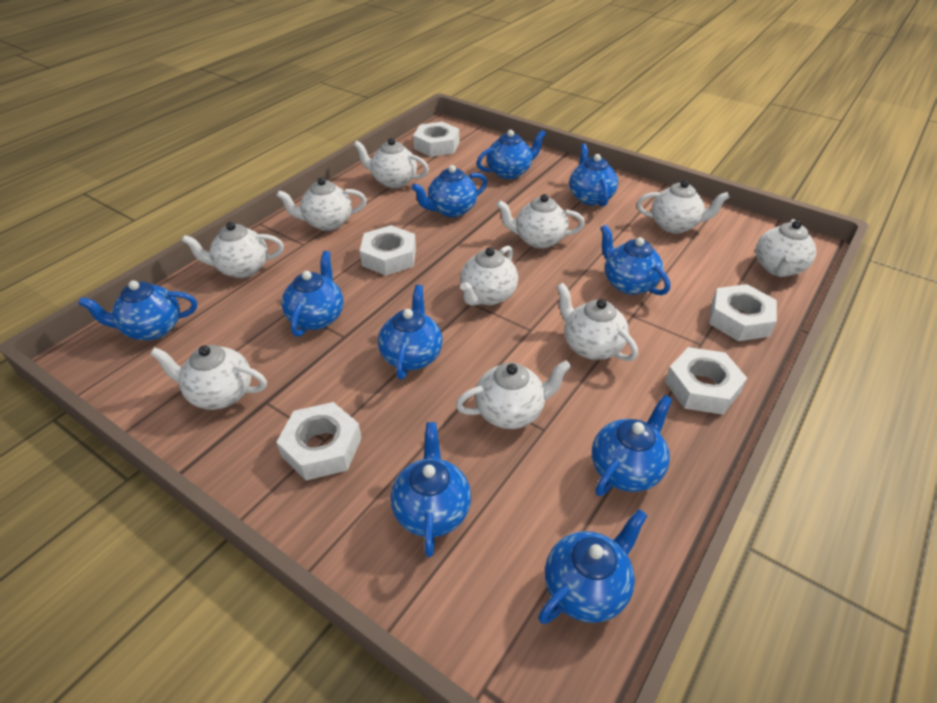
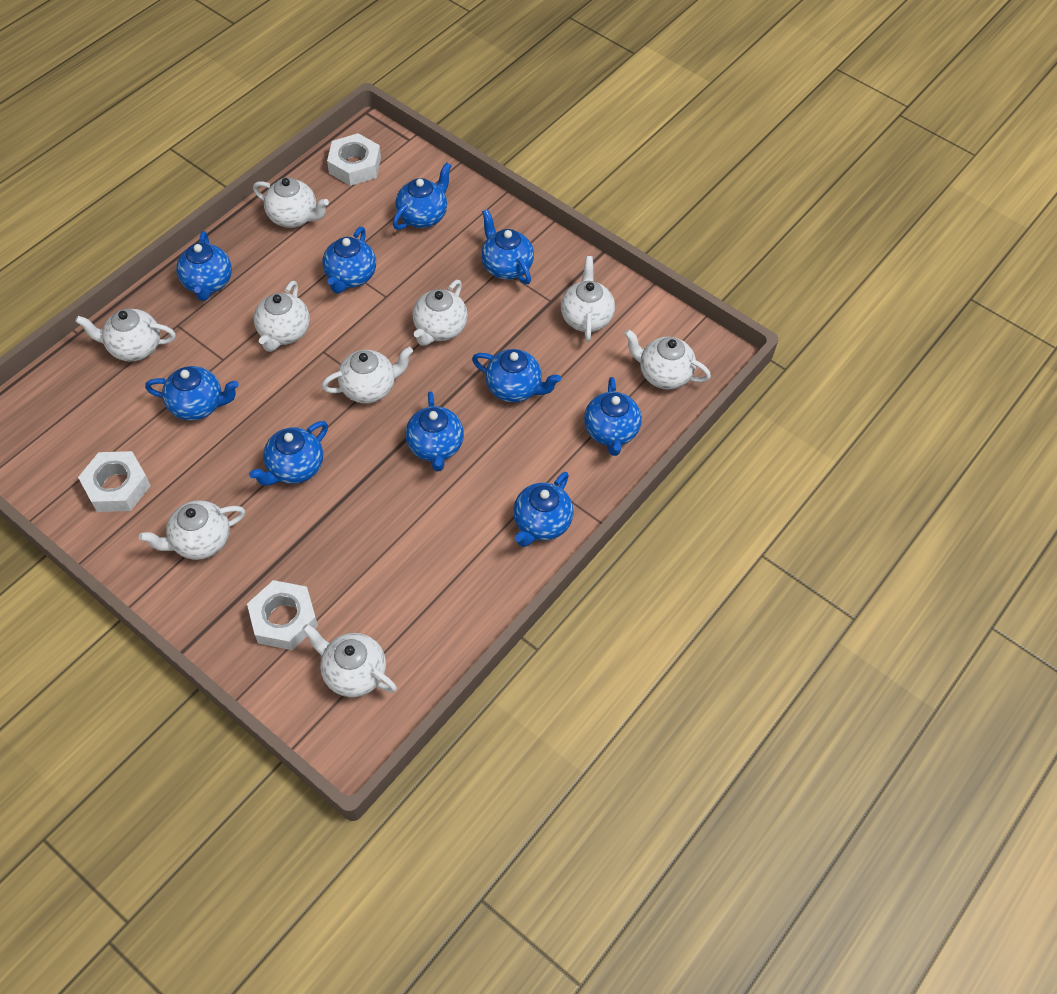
white nut: 5 -> 3
white teapot: 10 -> 9

